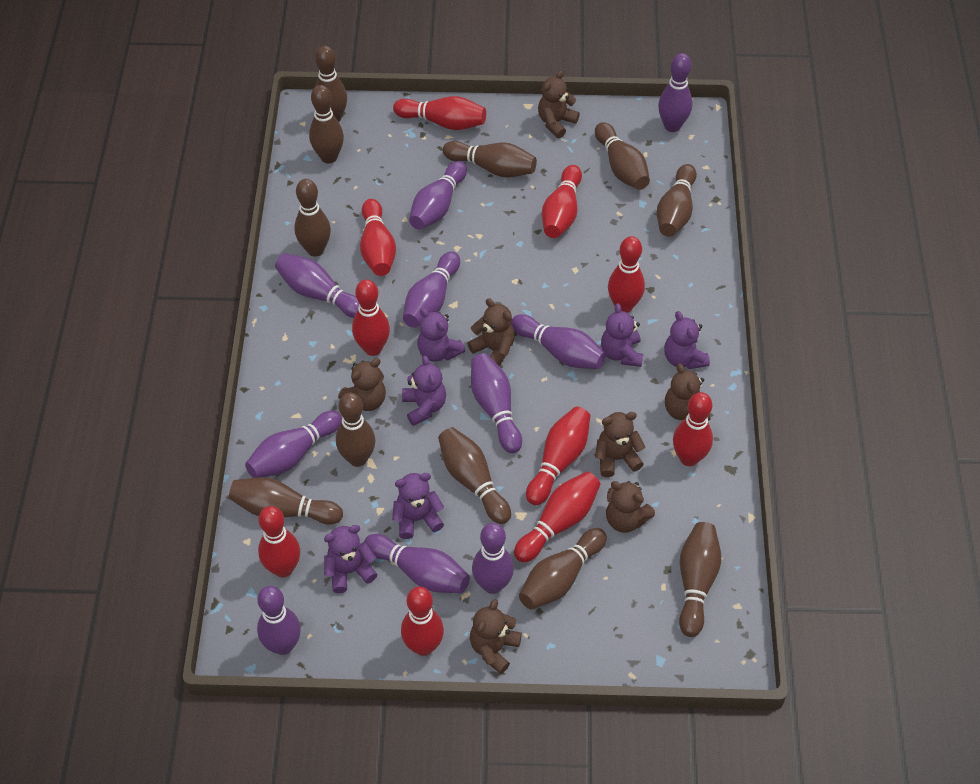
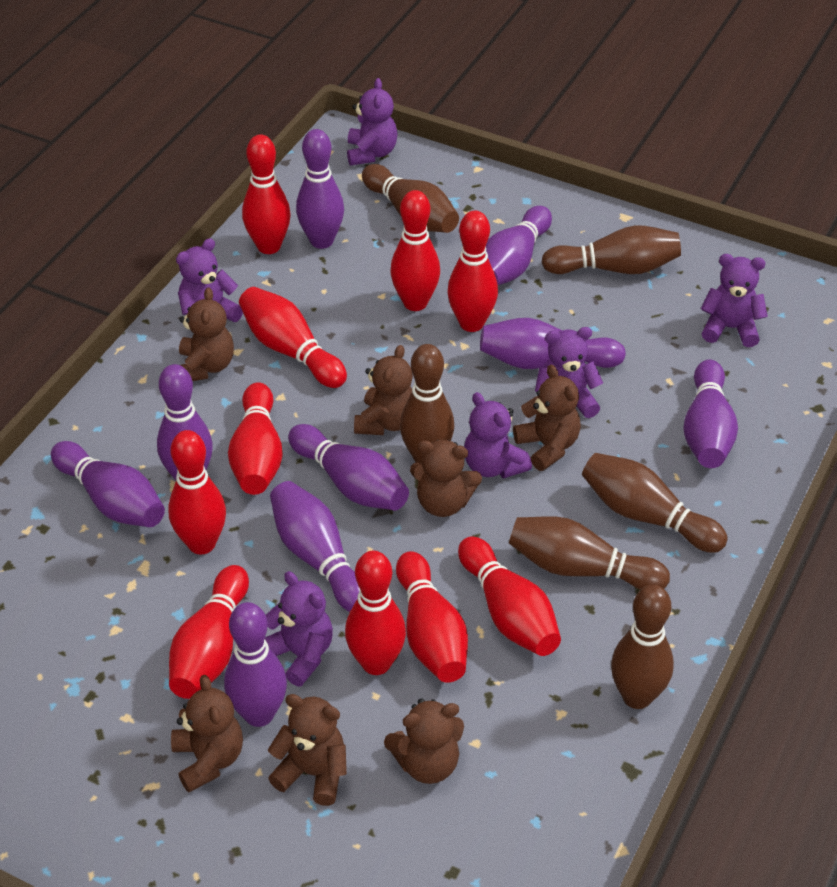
brown bowling pin: 11 -> 6
purple bowling pin: 10 -> 9

